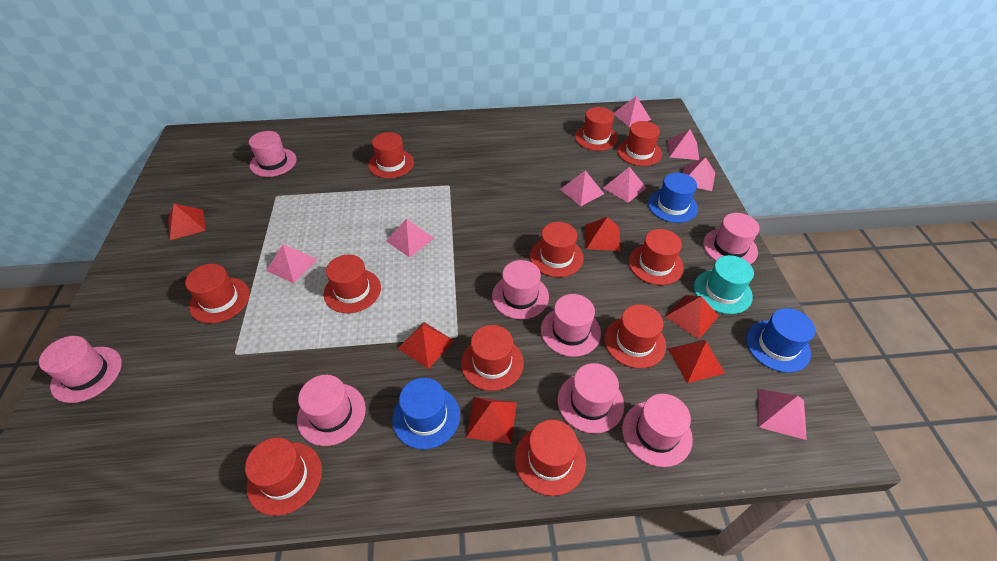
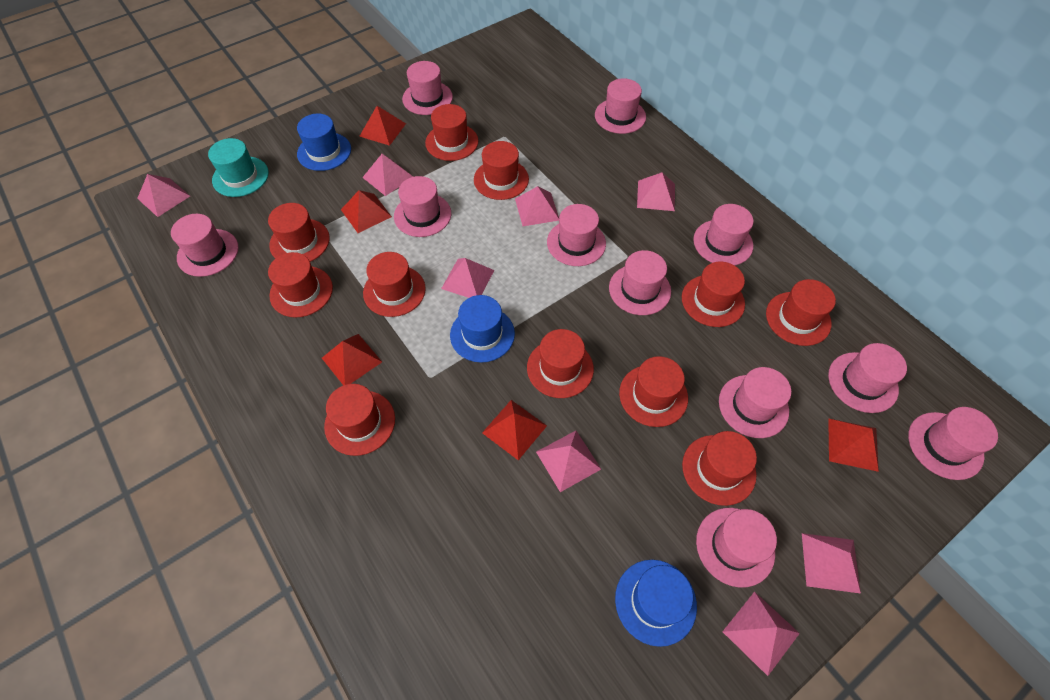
pink hat: 8 -> 11
red pyramid: 6 -> 5

